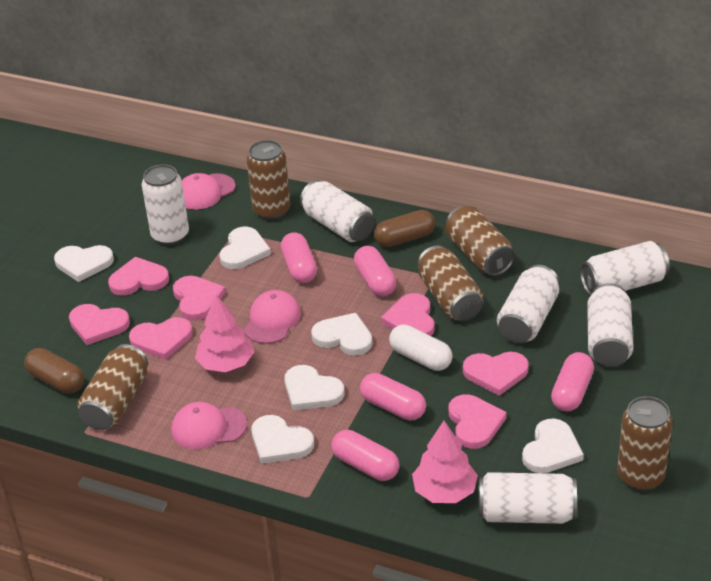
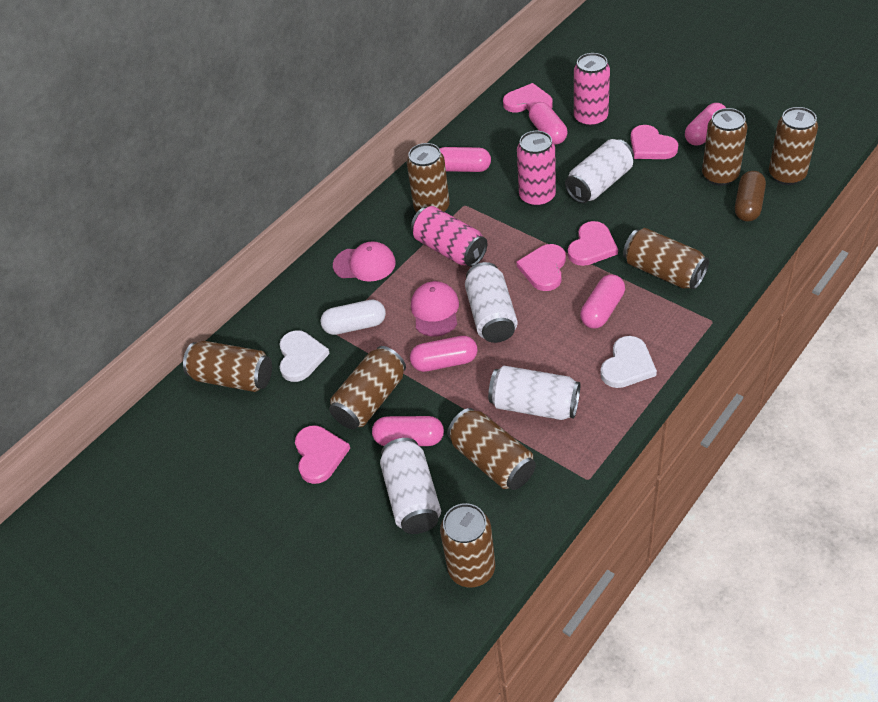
brown can: 5 -> 8
brown capsule: 2 -> 1
pink can: 0 -> 3
pink cap: 3 -> 2
pink capsule: 5 -> 6
pink heart: 7 -> 5
pink tree: 2 -> 0
white can: 6 -> 4
white heart: 6 -> 2

